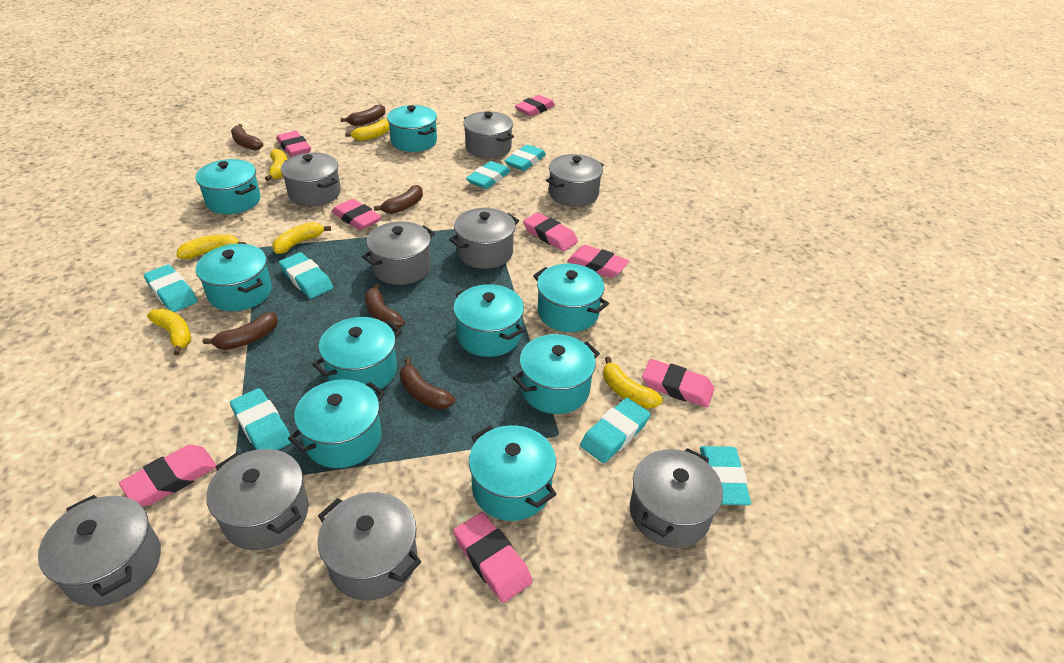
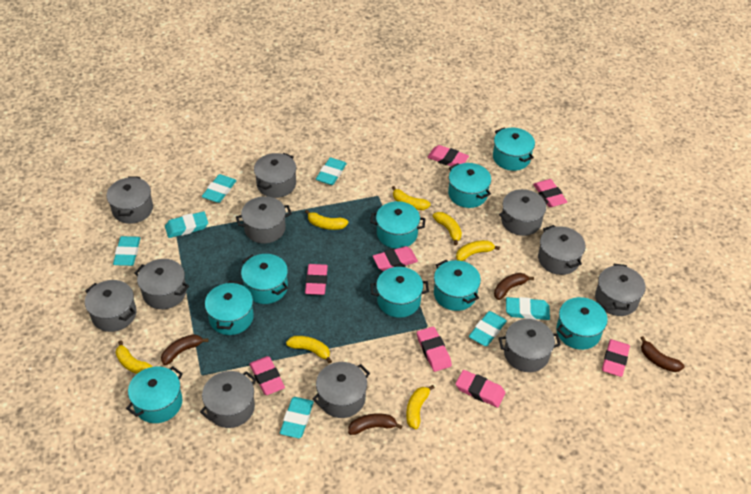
brown banana: 6 -> 4
grey pot: 9 -> 11
yellow banana: 6 -> 7

